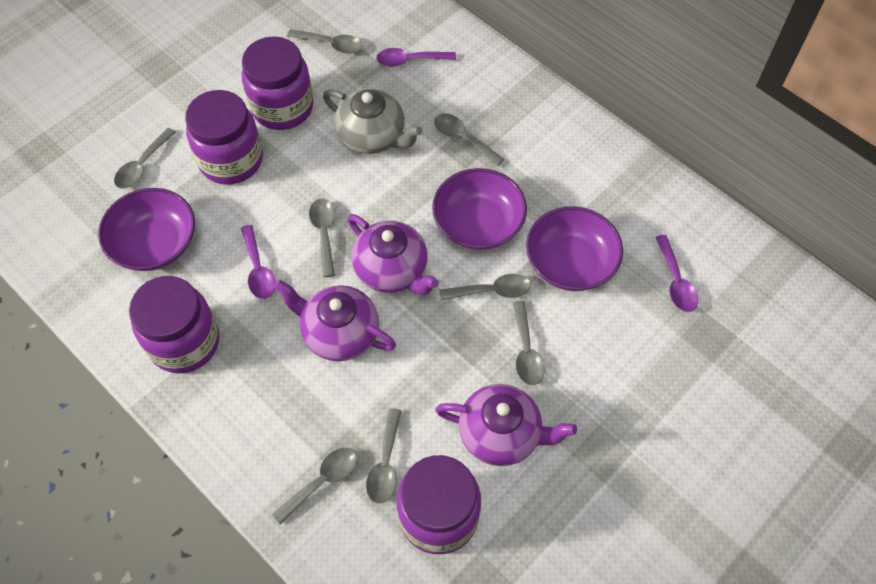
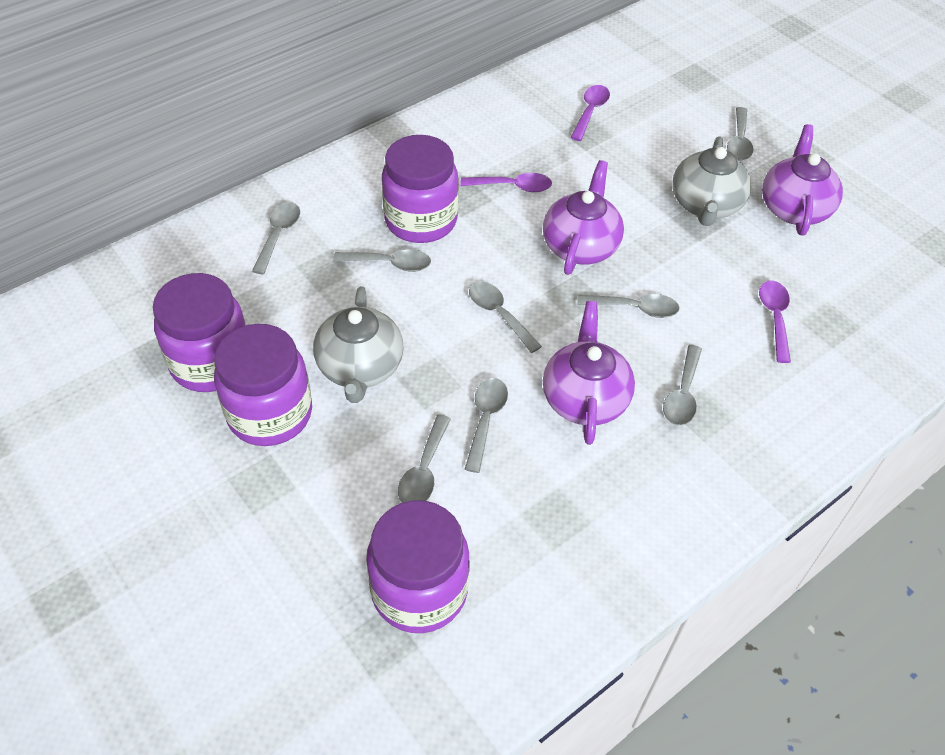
grey teapot: 1 -> 2
purple bowl: 3 -> 0

